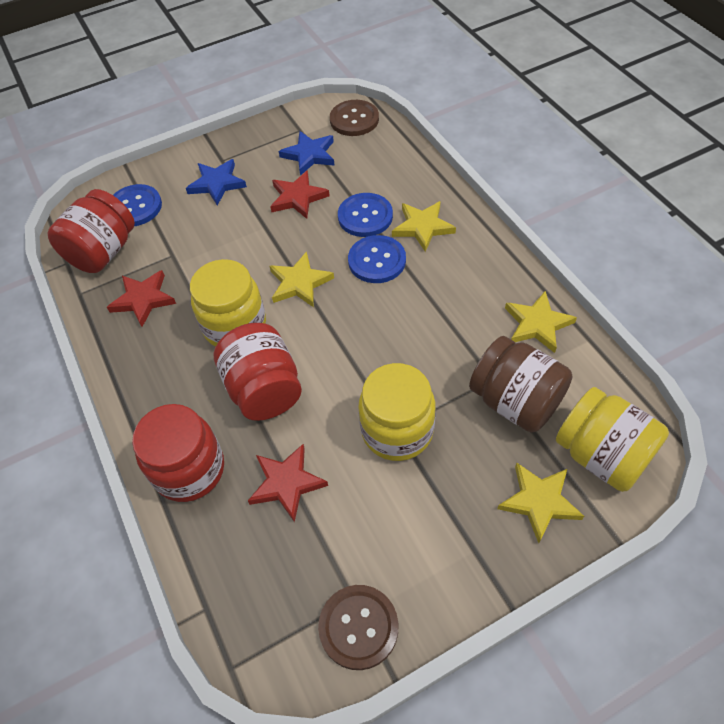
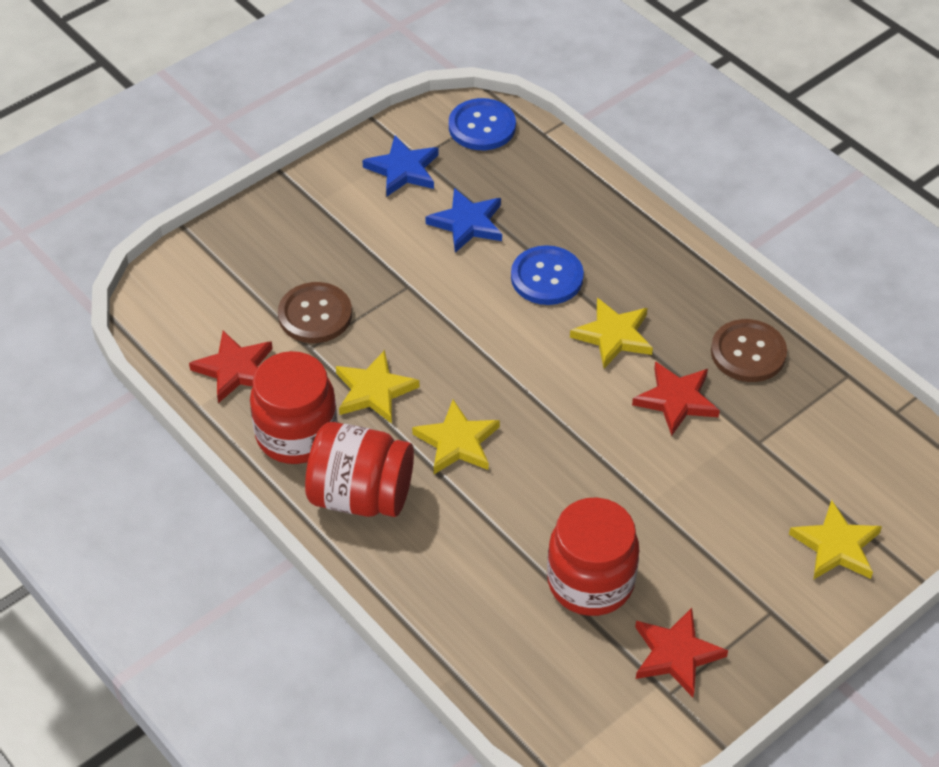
blue button: 3 -> 2
brown jar: 1 -> 0
yellow jar: 3 -> 0

